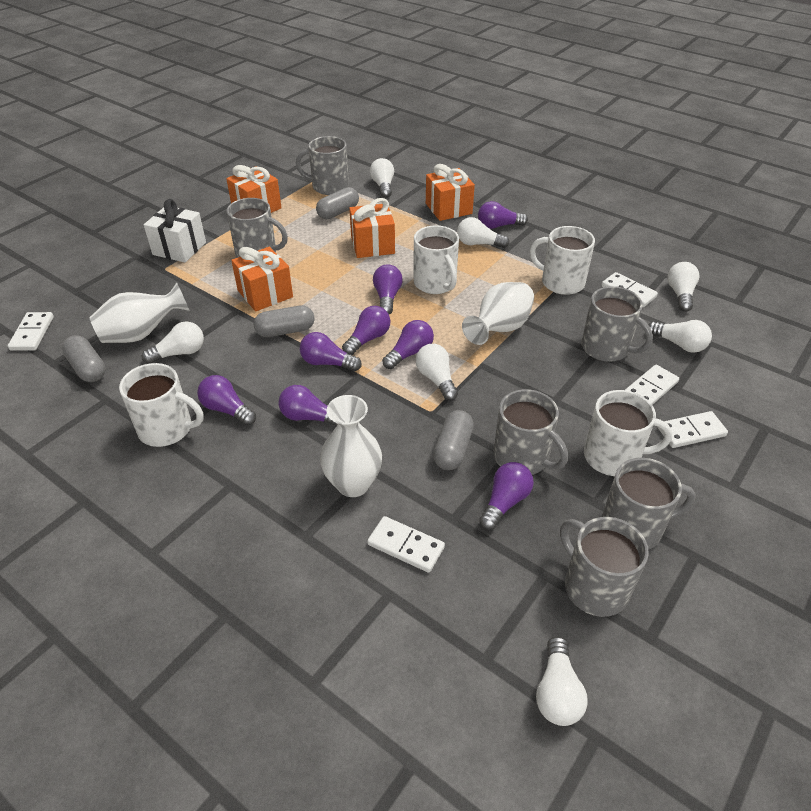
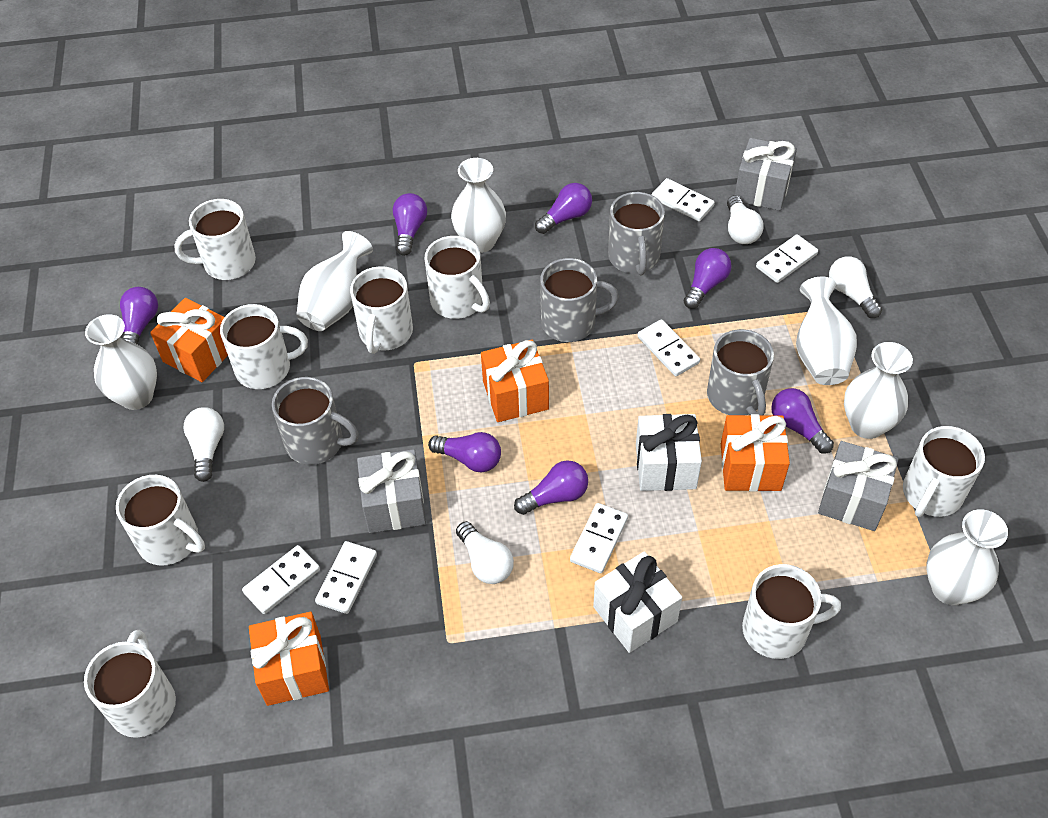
grey capsule: 4 -> 0
grey gift: 0 -> 3
grey mug: 6 -> 4
purple light bulb: 8 -> 7
white domino: 5 -> 6
white gift: 1 -> 2
white light bulb: 7 -> 4
white mug: 4 -> 8
white vase: 3 -> 6

